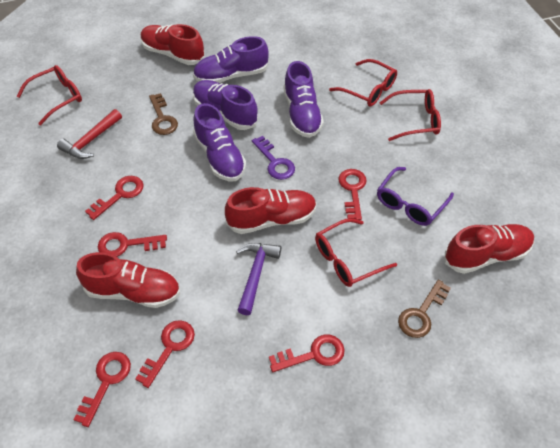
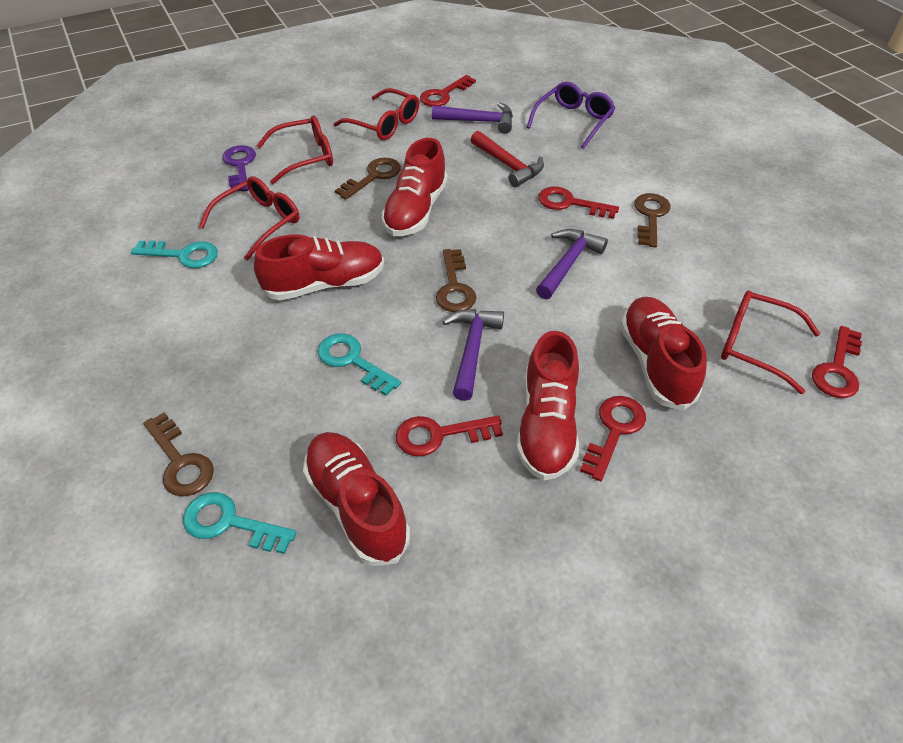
brown key: 2 -> 4
purple hammer: 1 -> 3
purple shoe: 4 -> 0
red key: 6 -> 5
red shoe: 4 -> 5
turquoise key: 0 -> 3

